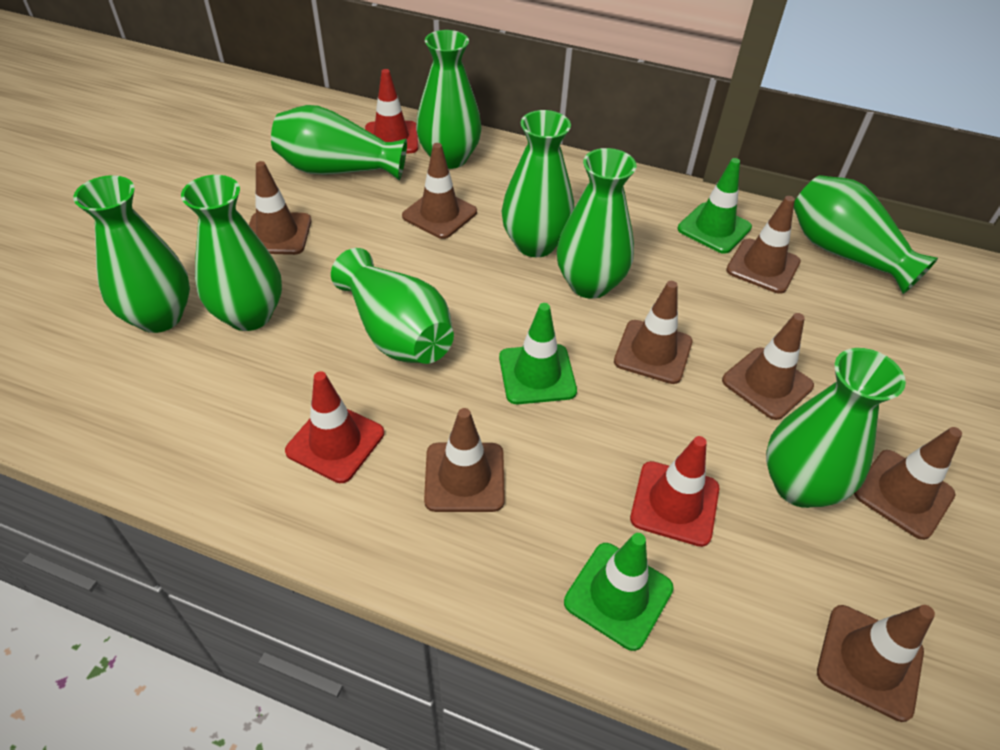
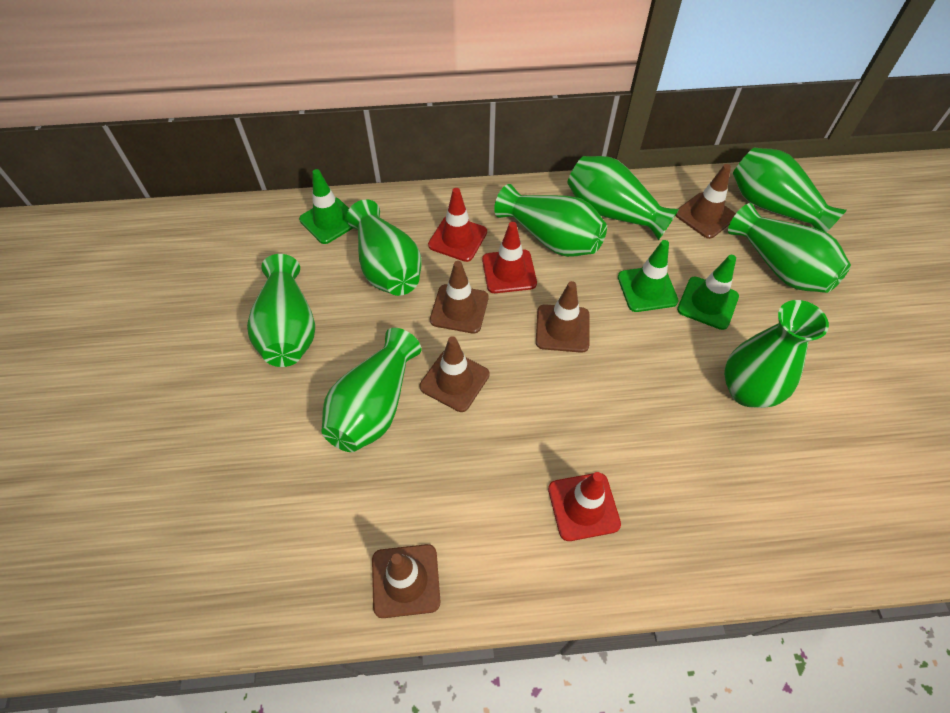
brown traffic cone: 8 -> 5
green vase: 9 -> 8

